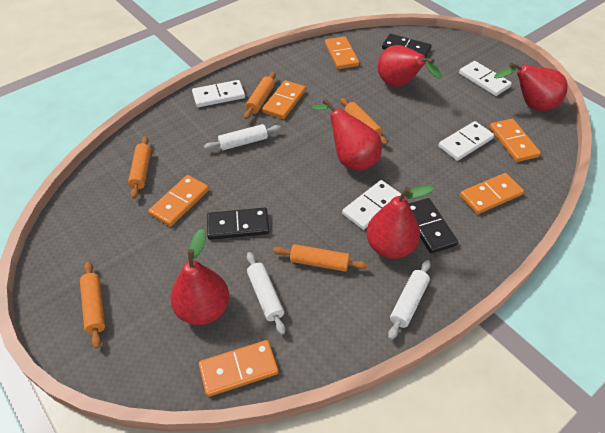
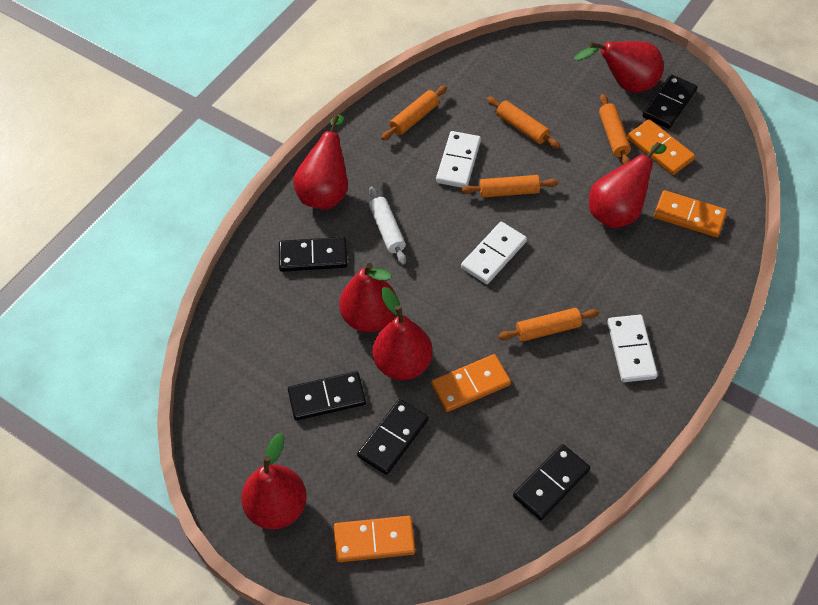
black domino: 3 -> 5
orange domino: 6 -> 4
red pear: 5 -> 6
white domino: 4 -> 3
white rolling pin: 3 -> 1

